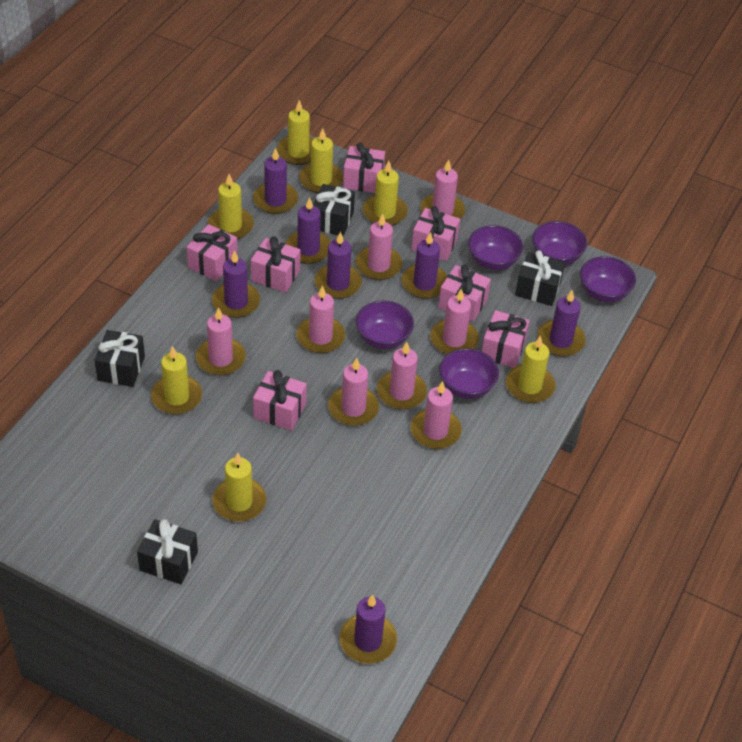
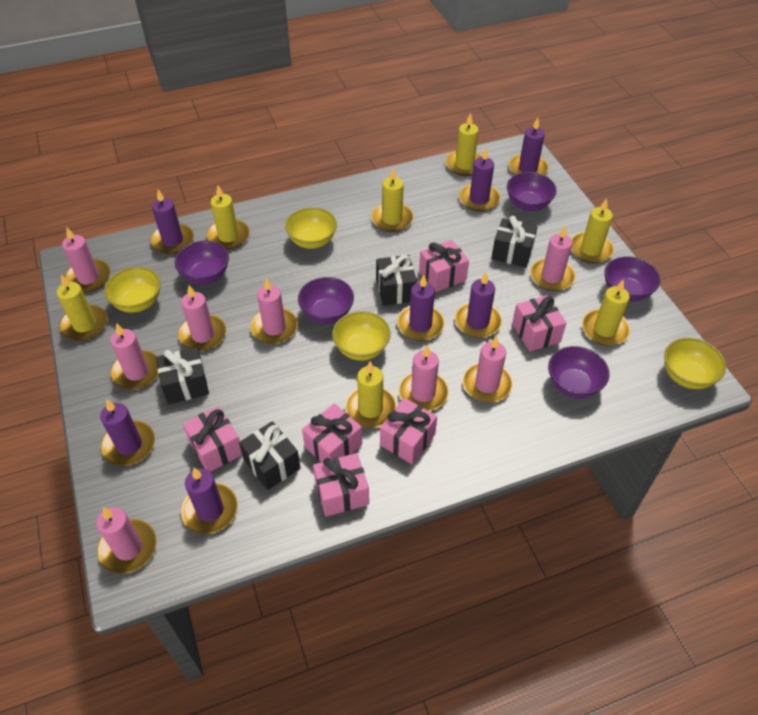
pink gift: 7 -> 6
yellow bowl: 0 -> 4

